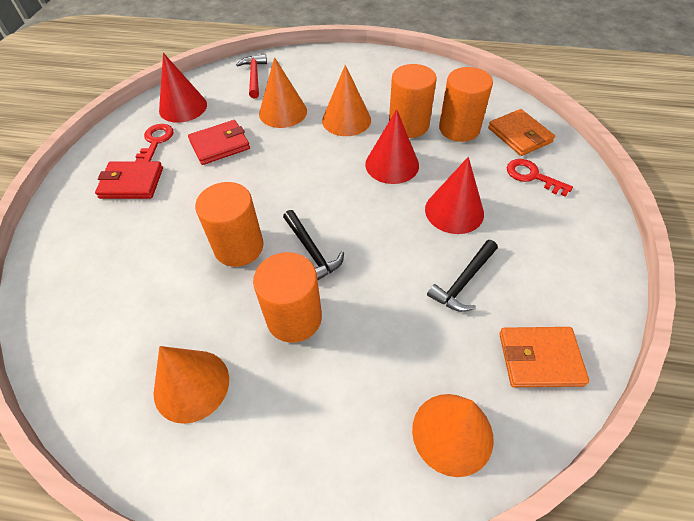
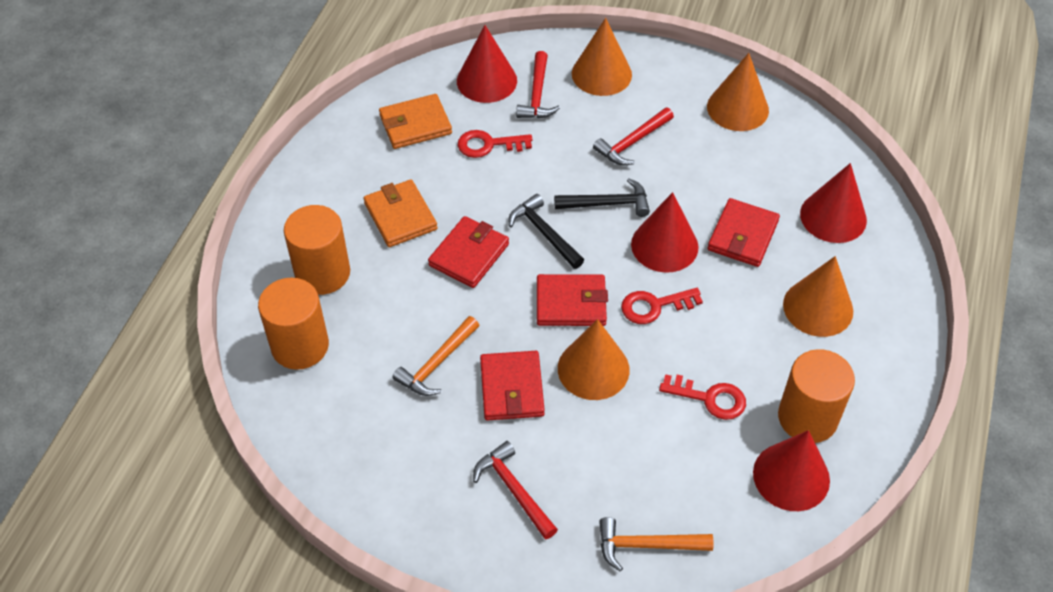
orange cylinder: 4 -> 3
orange hammer: 0 -> 2
red cone: 3 -> 4
red hammer: 1 -> 3
red key: 2 -> 3
red wallet: 2 -> 4

